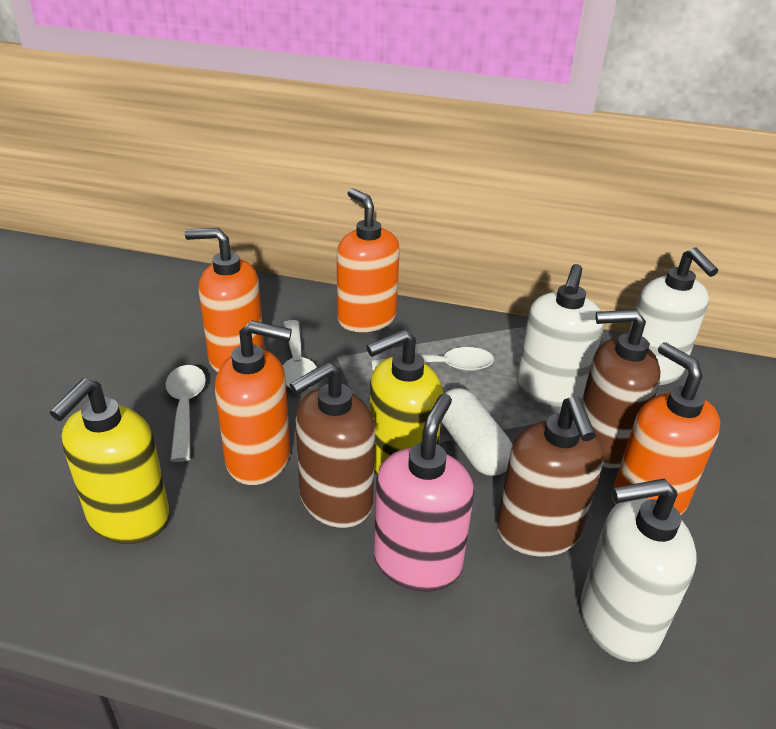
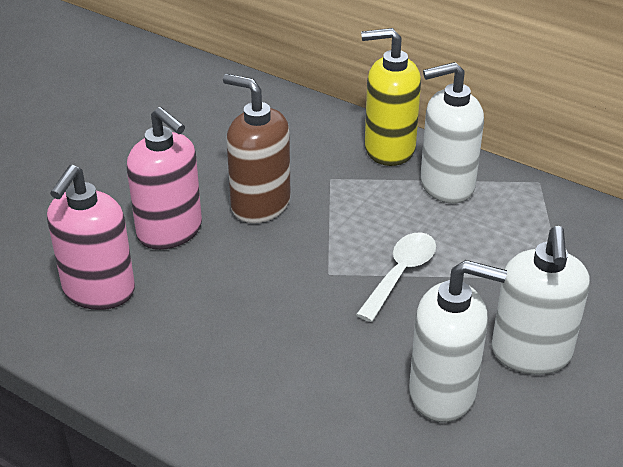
brown soap dispenser: 3 -> 1
orange soap dispenser: 4 -> 0
pink soap dispenser: 1 -> 2
white capsule: 1 -> 0
white spoon: 3 -> 1
yellow soap dispenser: 2 -> 1

